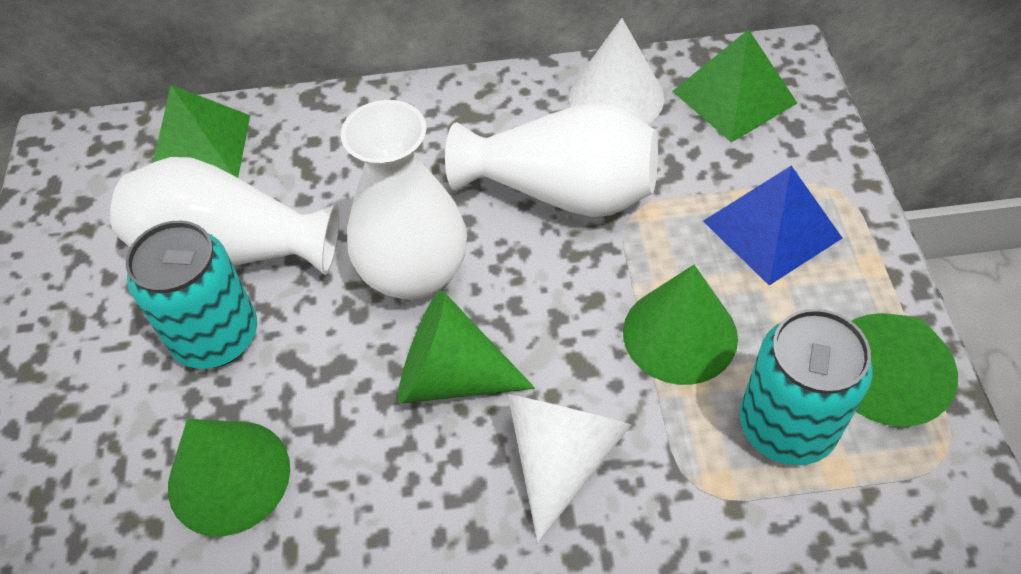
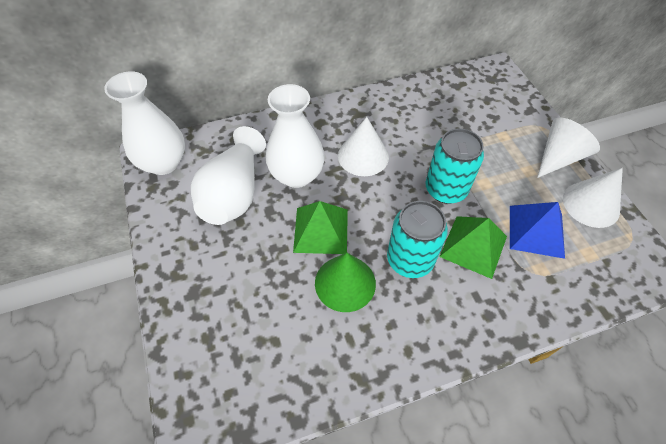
green cone: 4 -> 1
white cone: 2 -> 3

